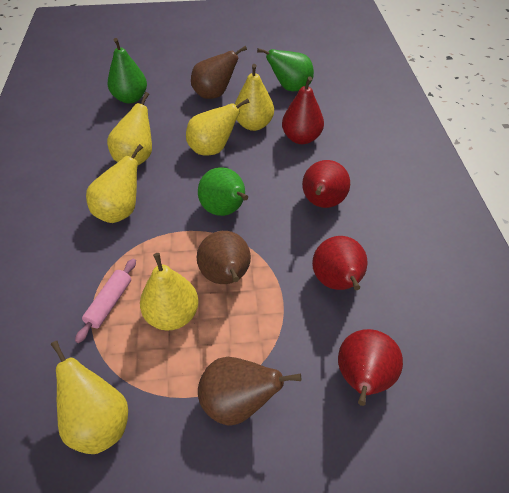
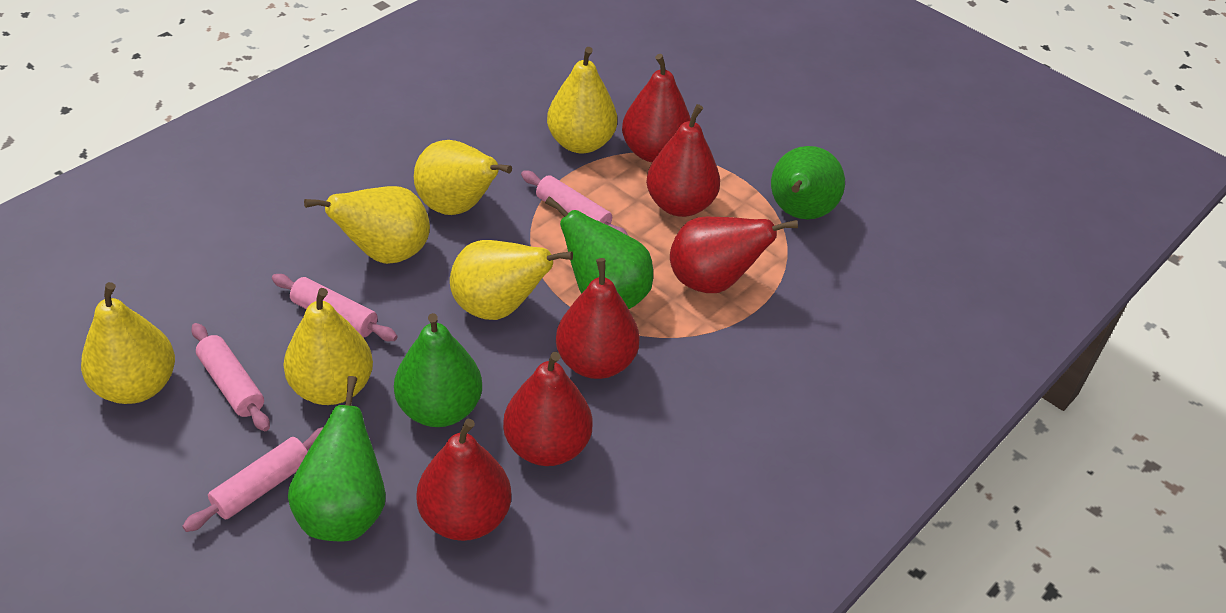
brown pear: 3 -> 0
green pear: 3 -> 4
pink rolling pin: 1 -> 4
red pear: 4 -> 6

